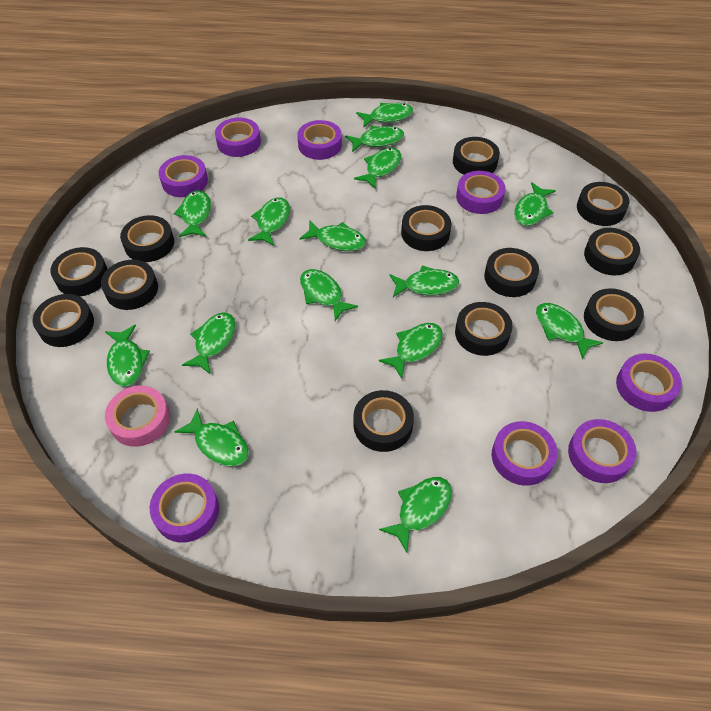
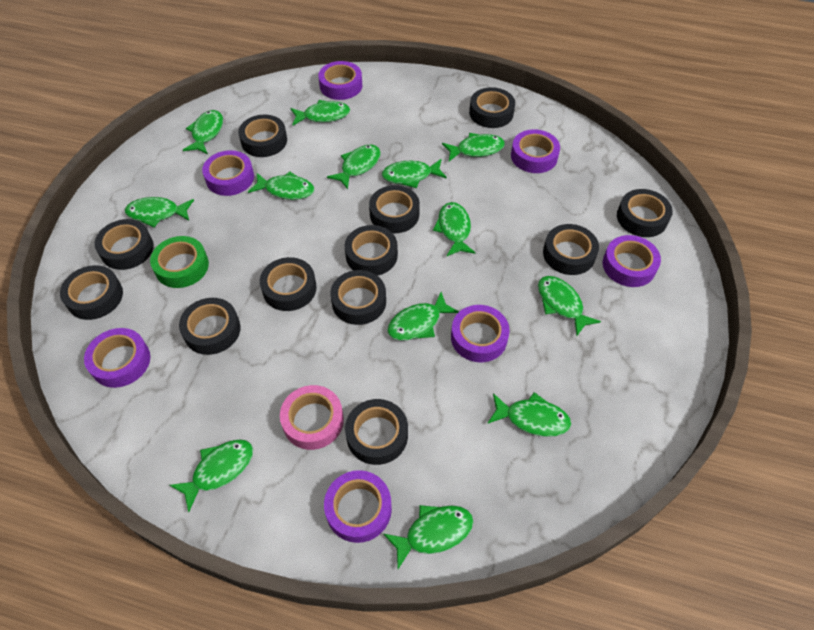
green fish: 15 -> 13
green tape: 0 -> 1
purple tape: 8 -> 7

